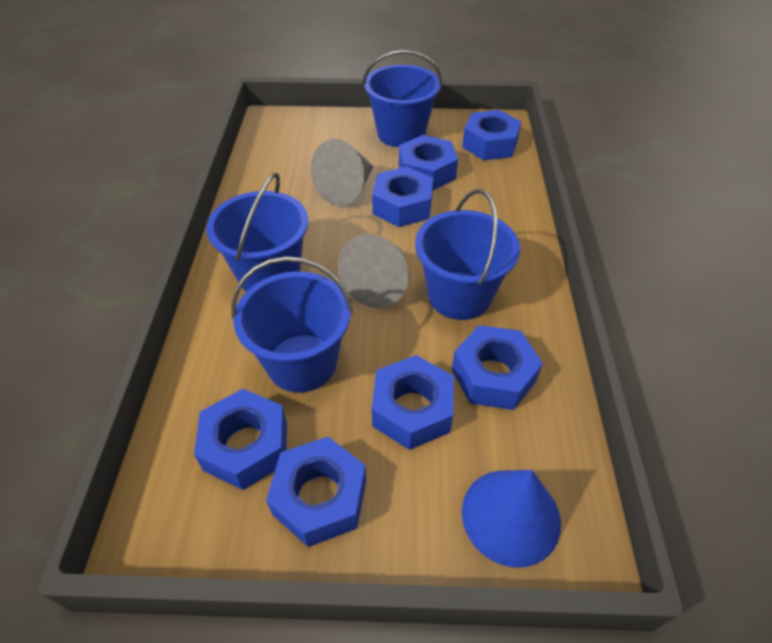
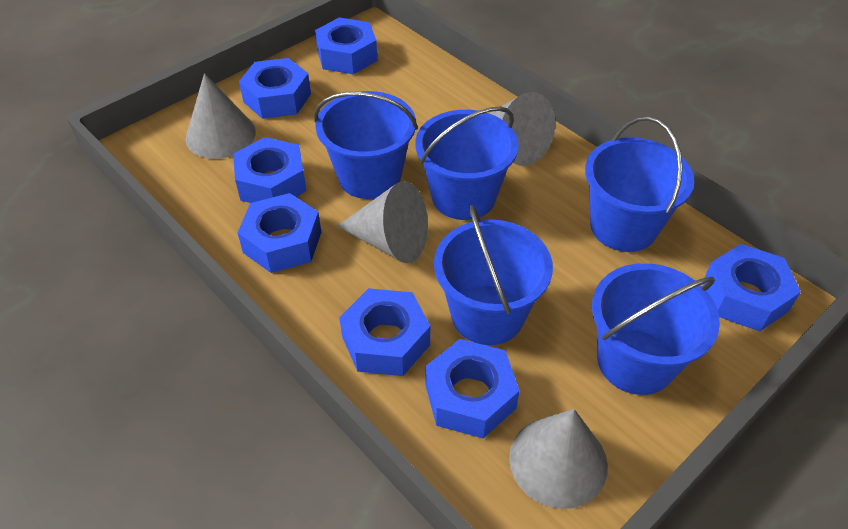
blue bucket: 4 -> 5
blue cone: 1 -> 0
grey cone: 2 -> 4

